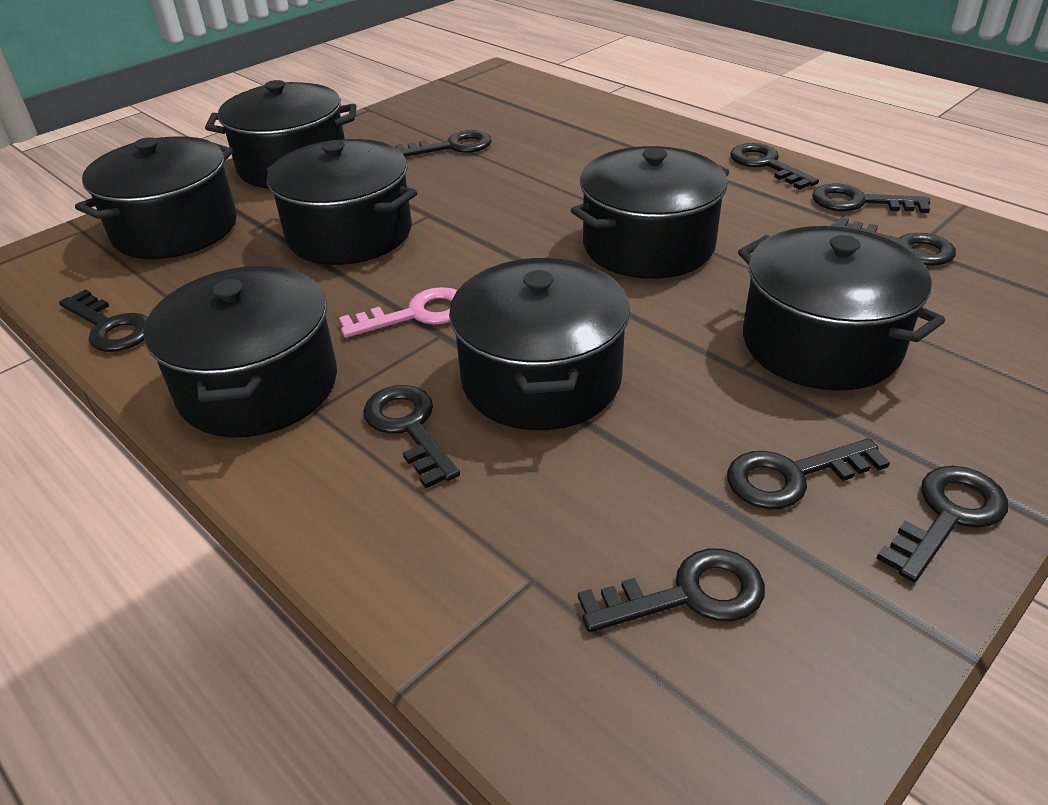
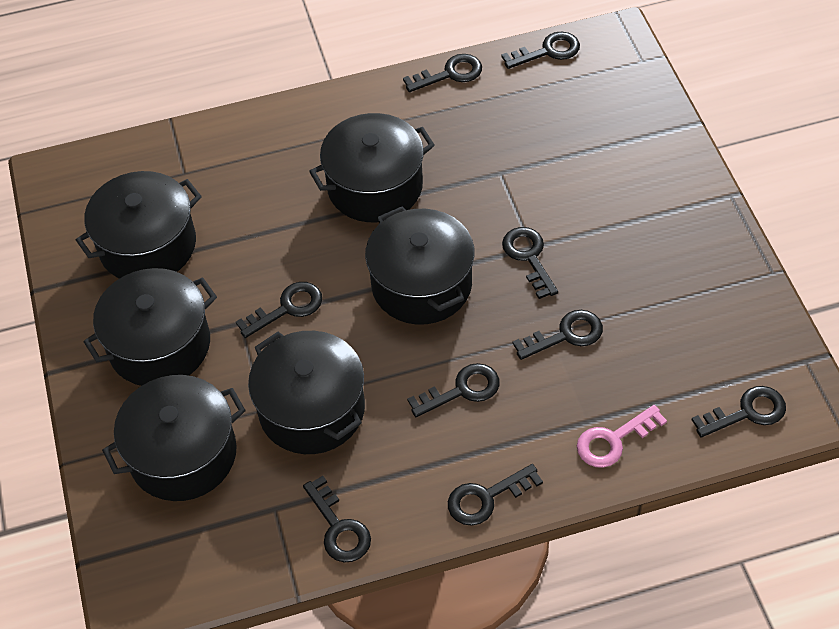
black pot: 7 -> 6

